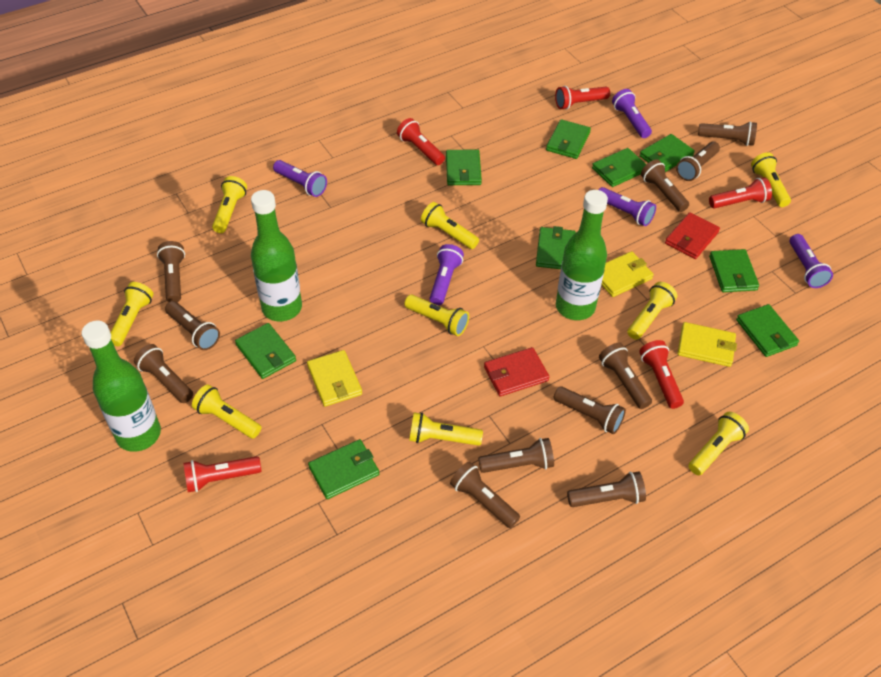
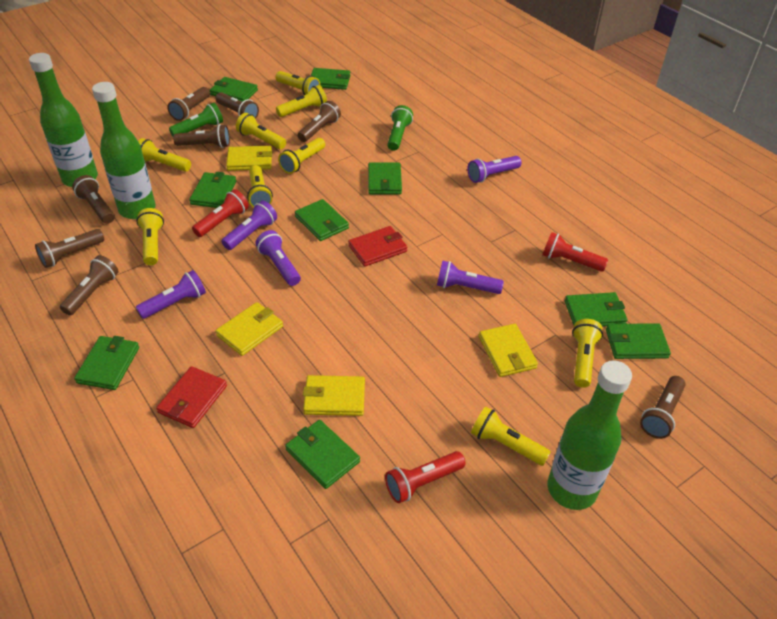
brown flashlight: 11 -> 8
green flashlight: 0 -> 2
red flashlight: 5 -> 3
yellow wallet: 3 -> 4

